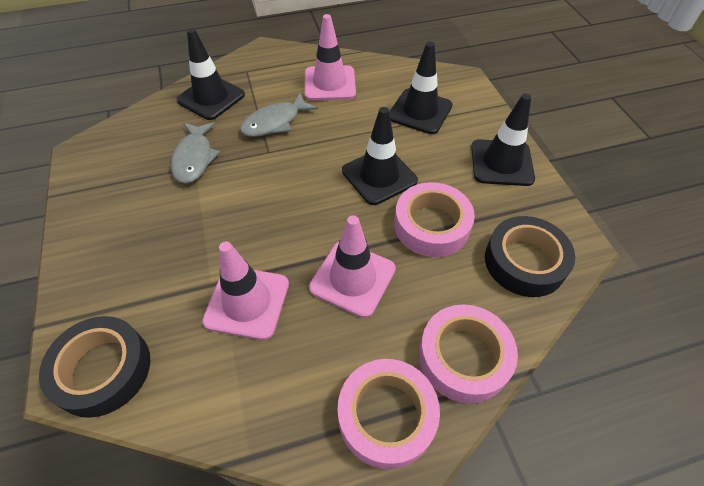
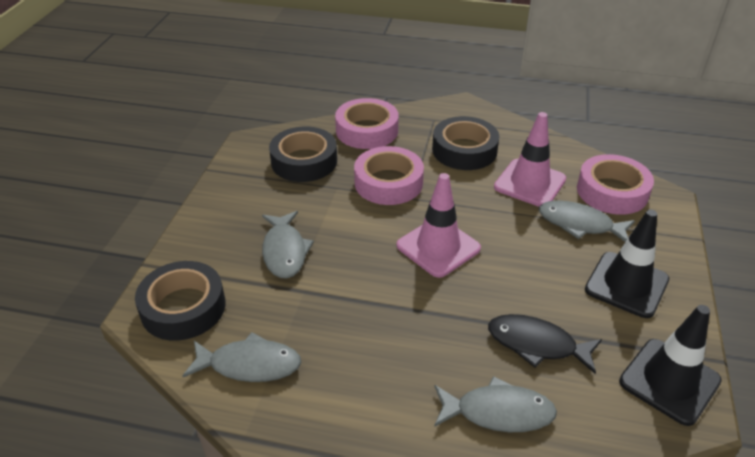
black fish: 0 -> 1
black tape: 2 -> 3
black traffic cone: 4 -> 2
grey fish: 2 -> 4
pink traffic cone: 3 -> 2

